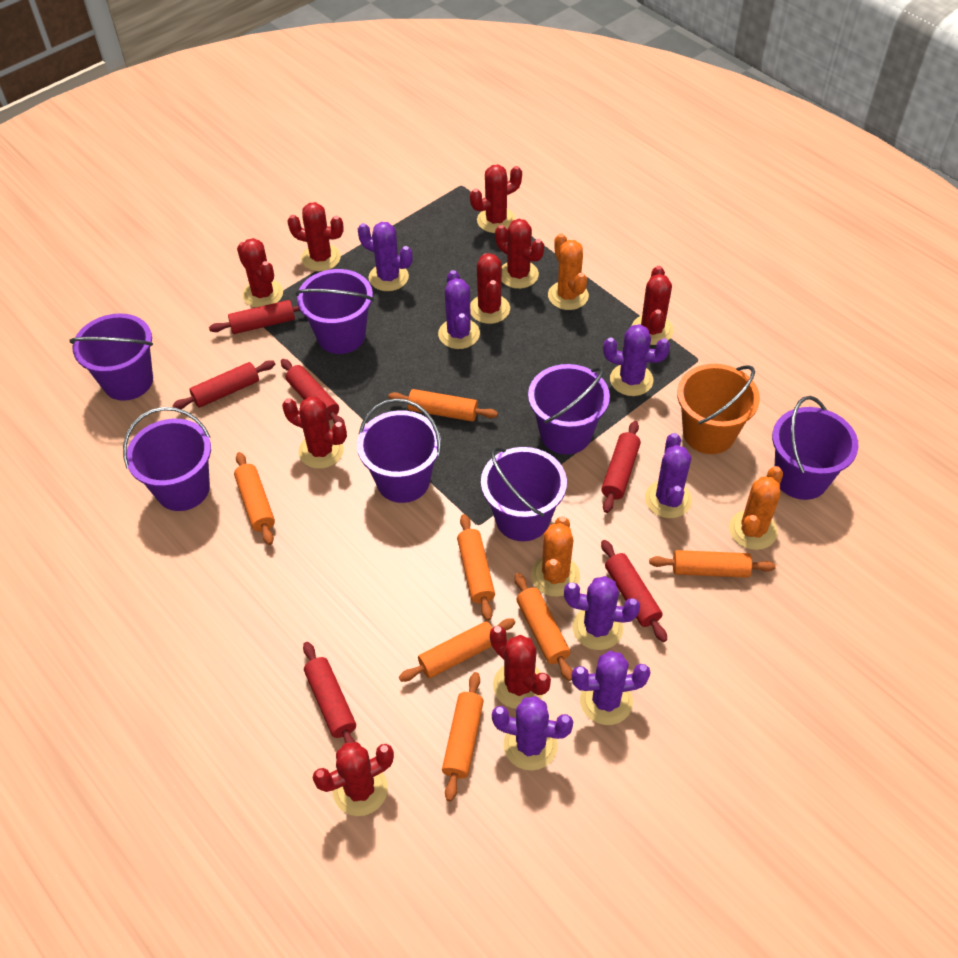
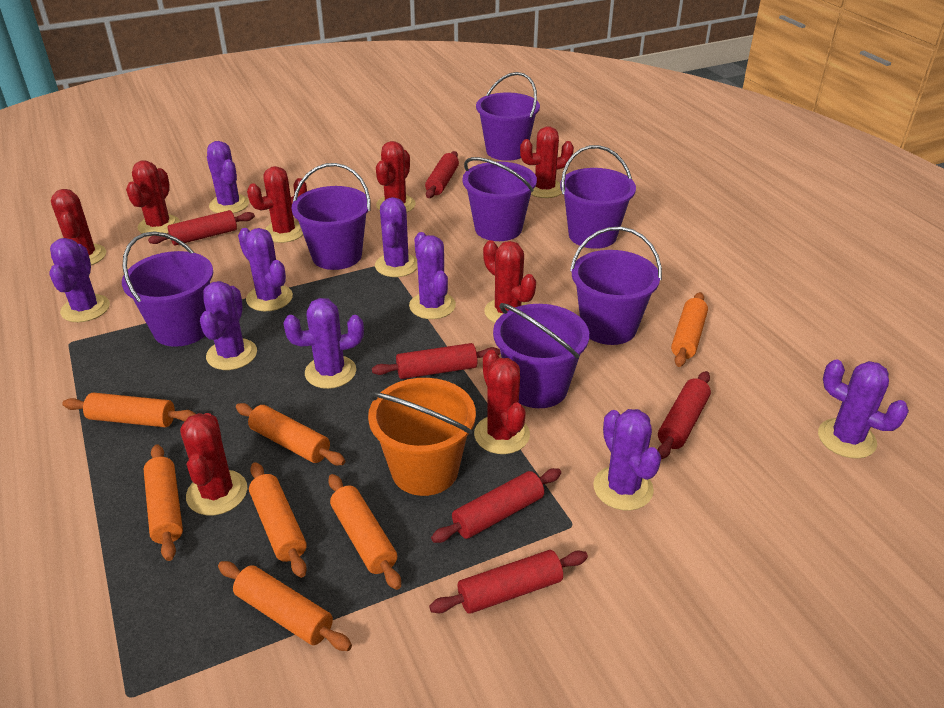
orange cactus: 3 -> 0
purple cactus: 7 -> 9
red cactus: 9 -> 8

